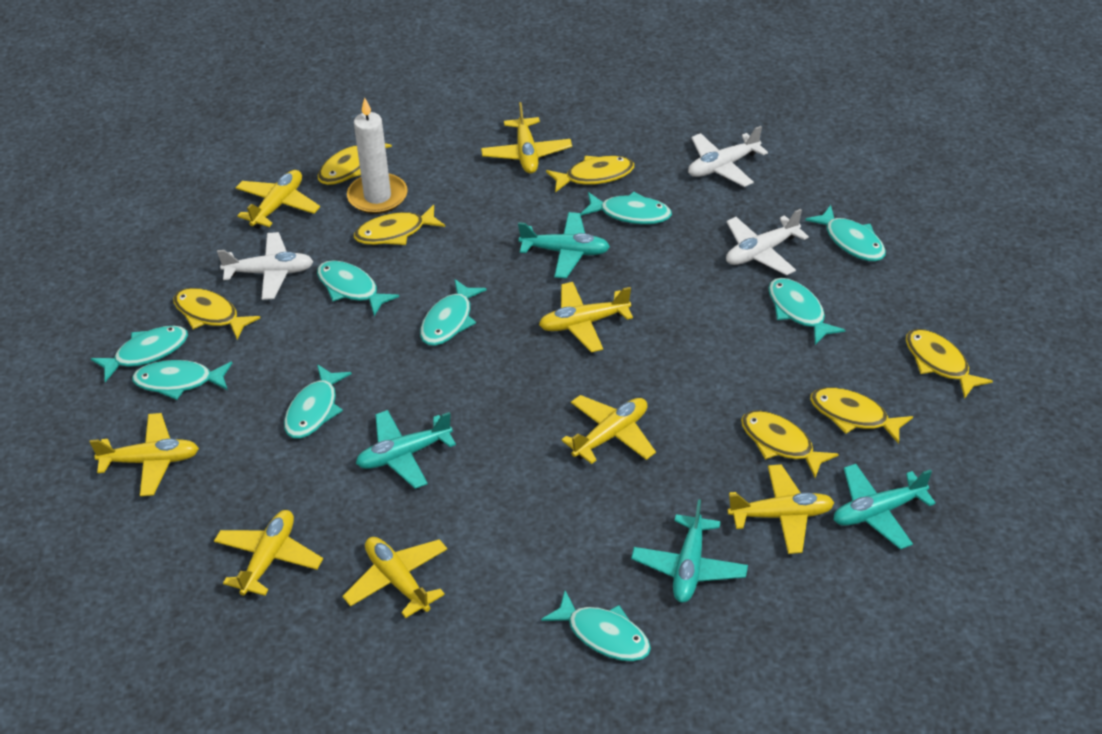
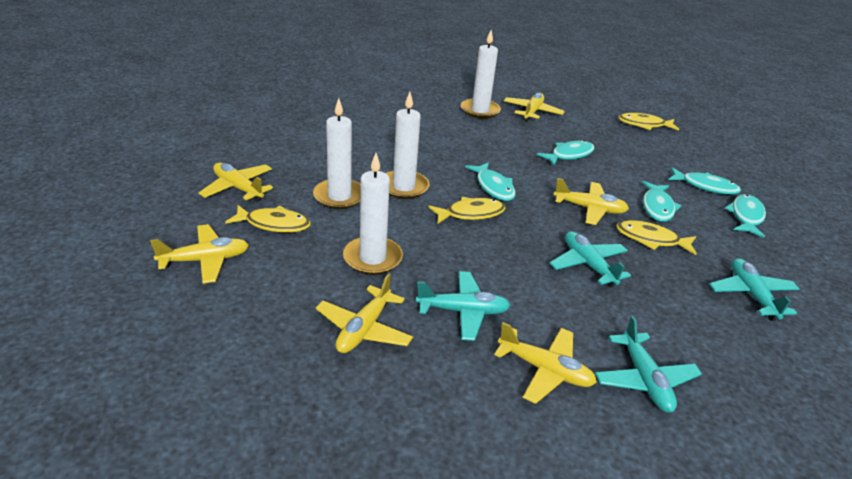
turquoise fish: 9 -> 5
white candle: 1 -> 4
white plane: 3 -> 0
yellow fish: 7 -> 4
yellow plane: 8 -> 6

